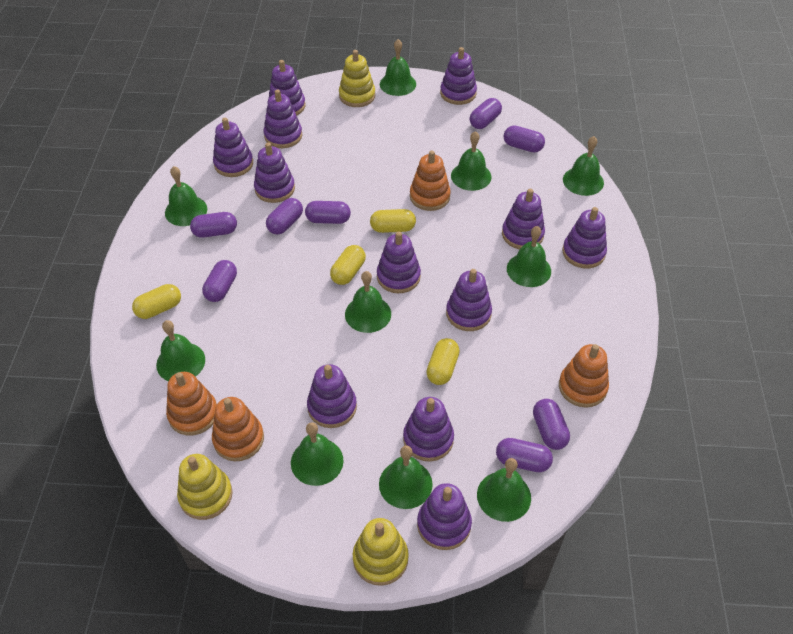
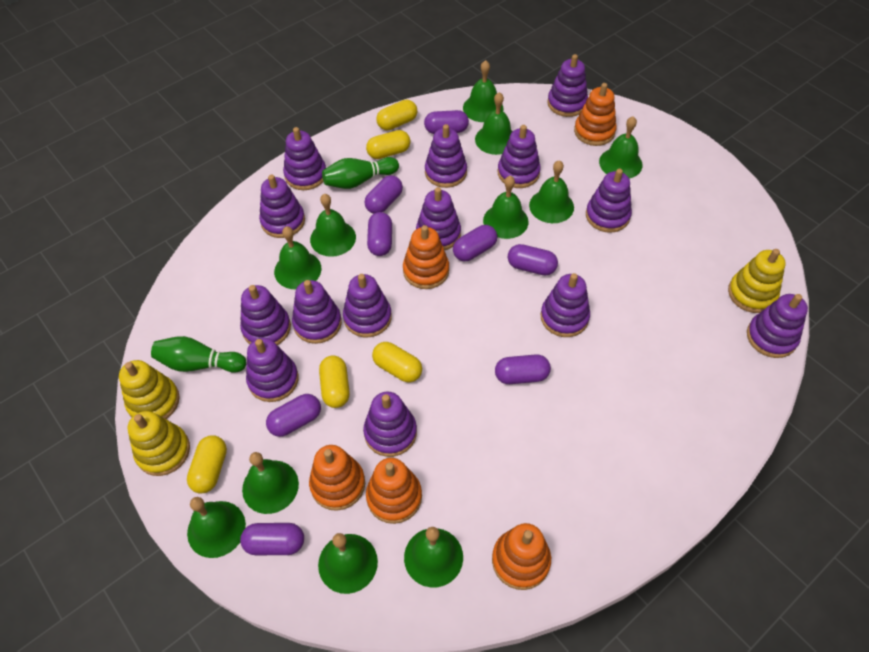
green bell: 10 -> 11
green bowling pin: 0 -> 2
orange stacking toy: 4 -> 5
purple stacking toy: 12 -> 14
yellow capsule: 4 -> 5

